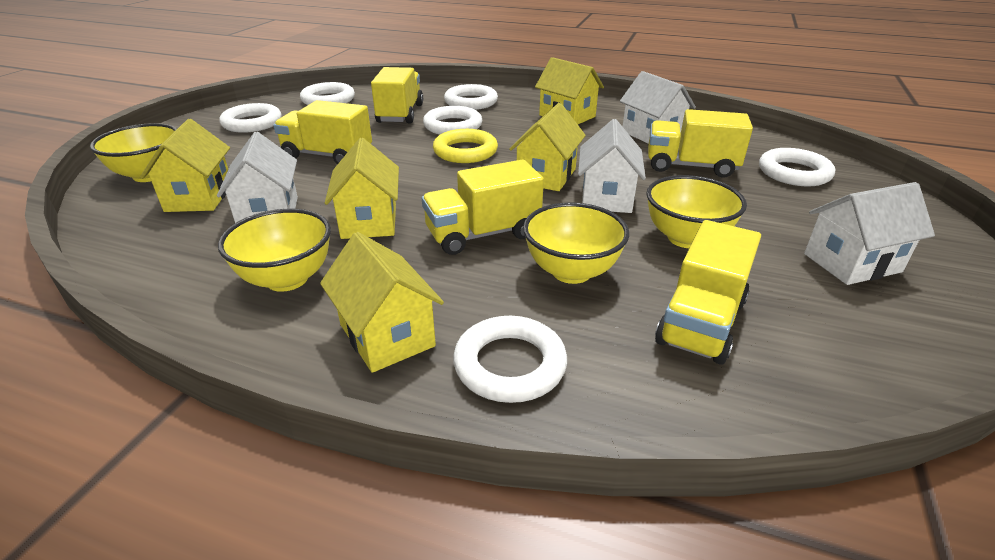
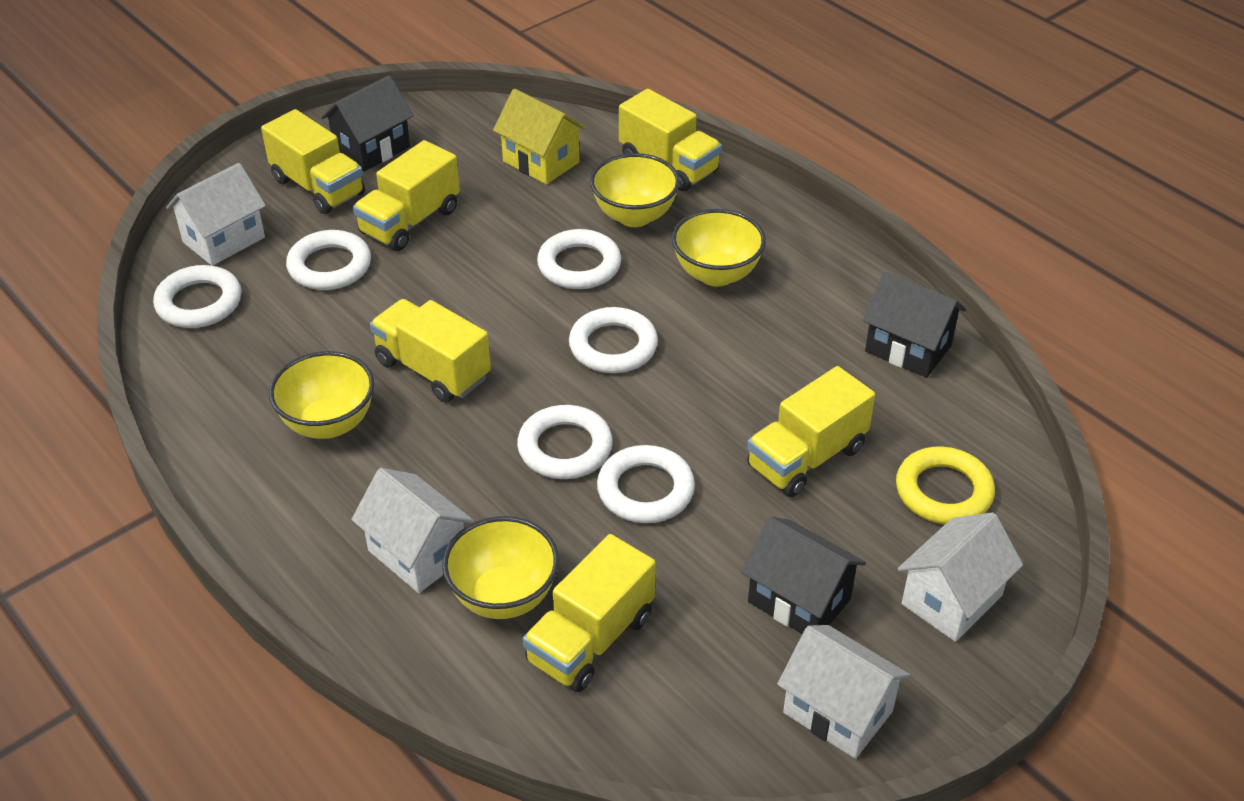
black house: 0 -> 3
yellow house: 5 -> 1
yellow truck: 5 -> 6

